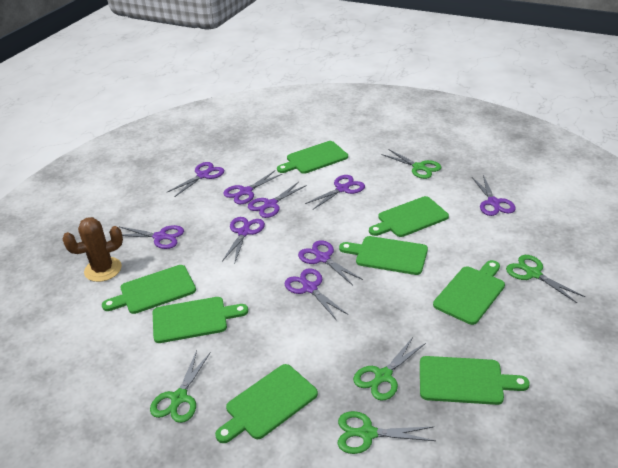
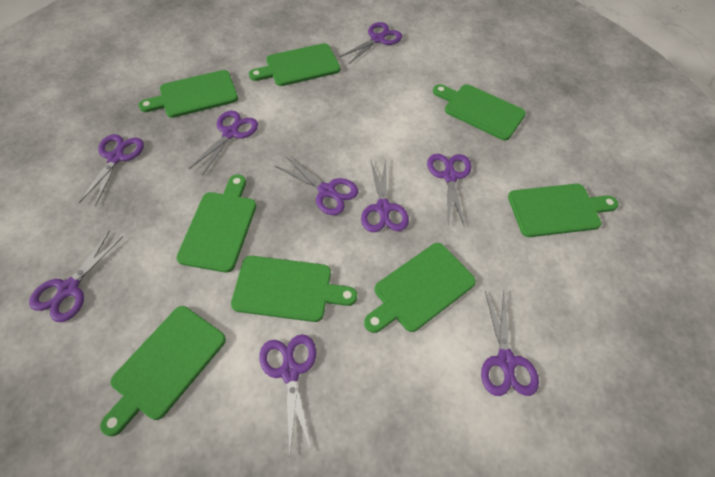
brown cactus: 1 -> 0
green scissors: 5 -> 0

